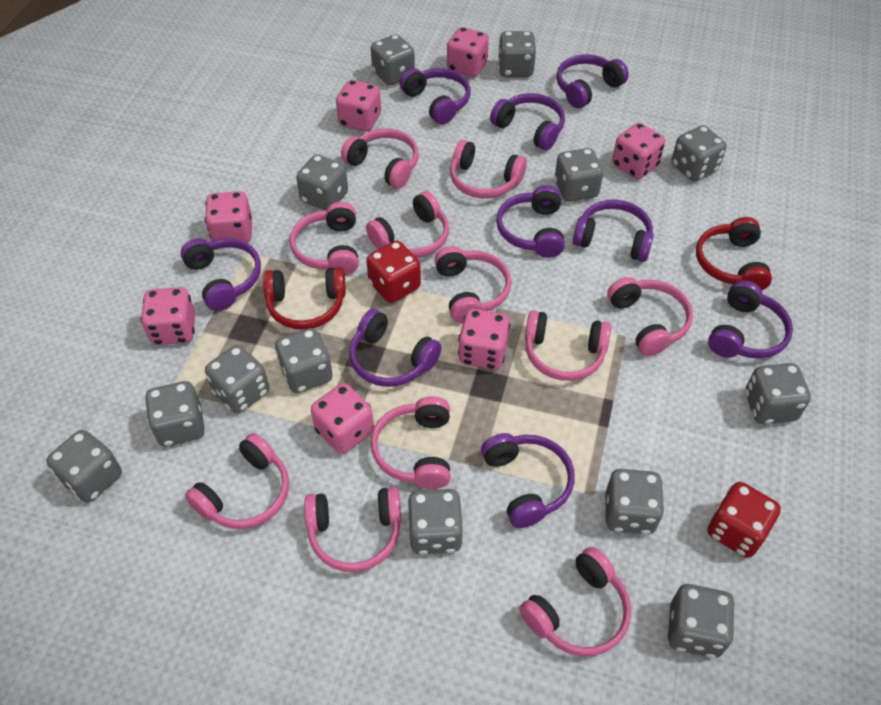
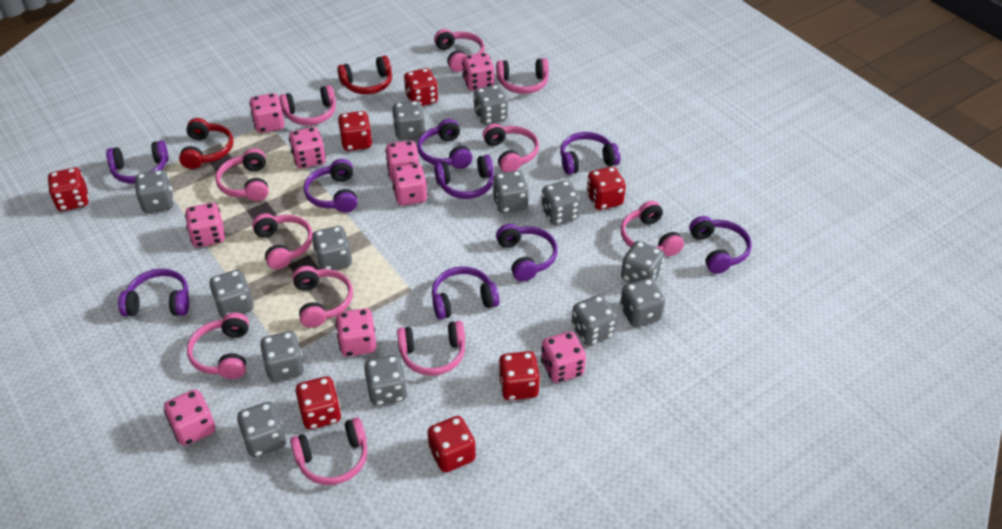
pink dice: 7 -> 9
red dice: 2 -> 7

